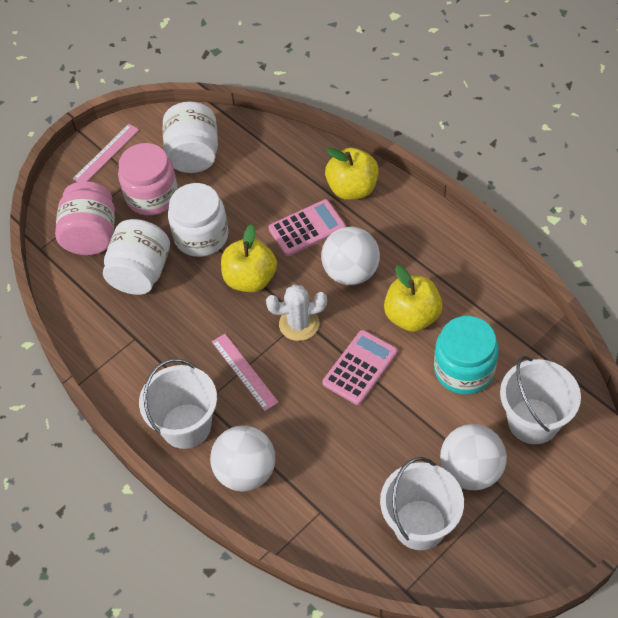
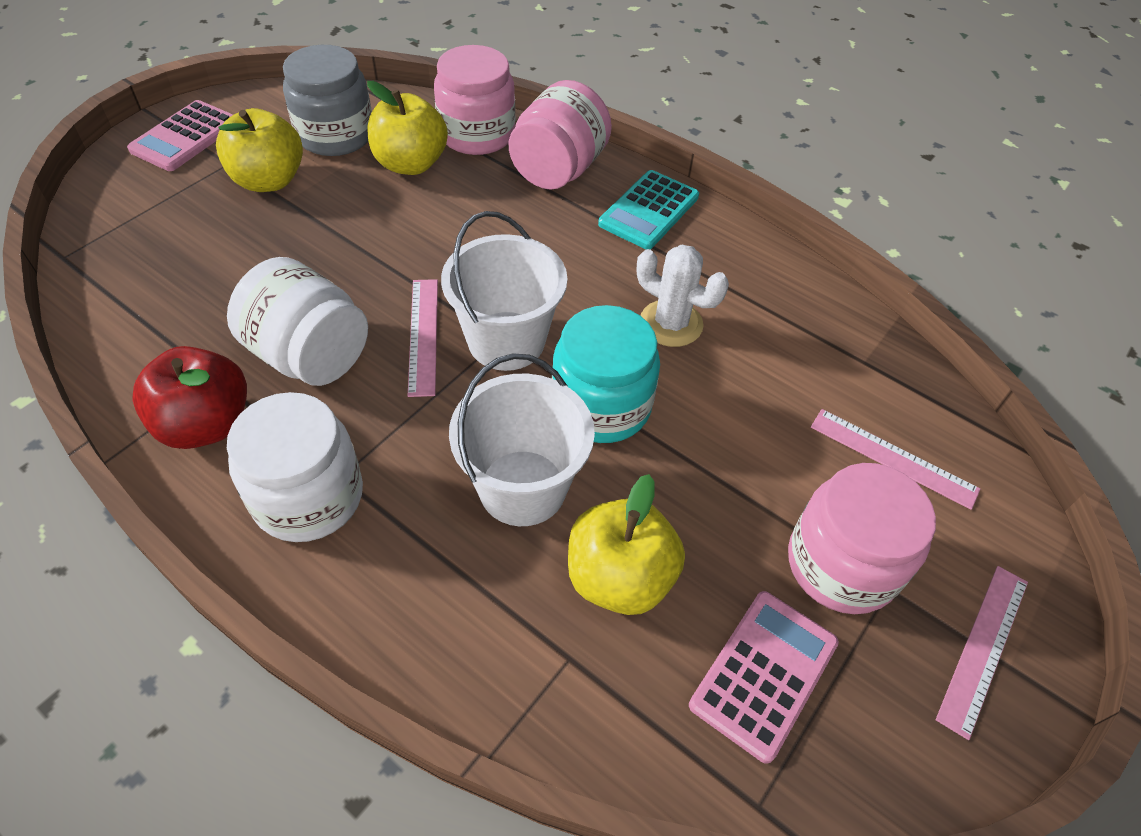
grey jar: 0 -> 1
pink jar: 2 -> 3
pink ruler: 2 -> 3
red apple: 0 -> 1
turquoise calculator: 0 -> 1
white ball: 3 -> 0
white bucket: 3 -> 2
white jar: 3 -> 2

